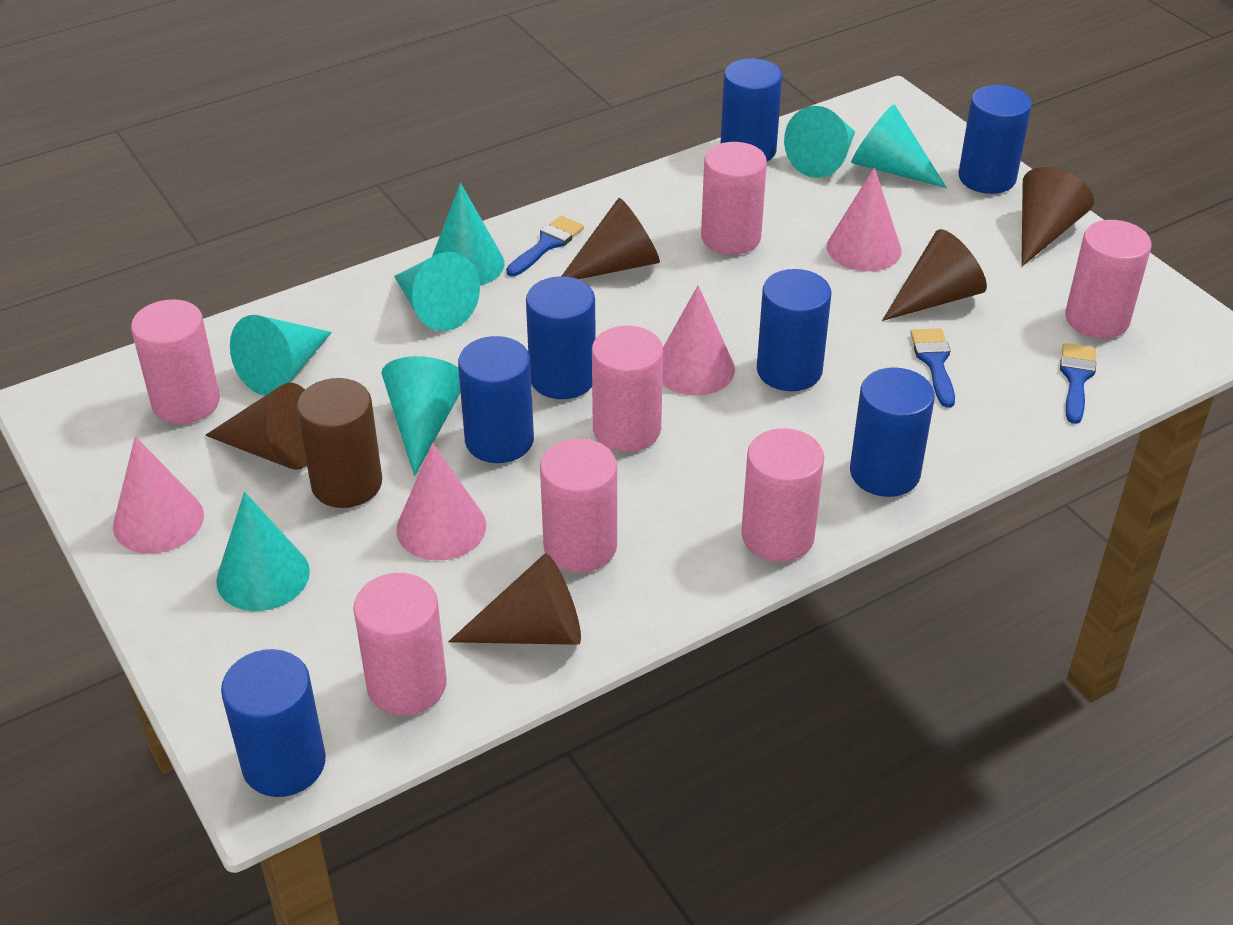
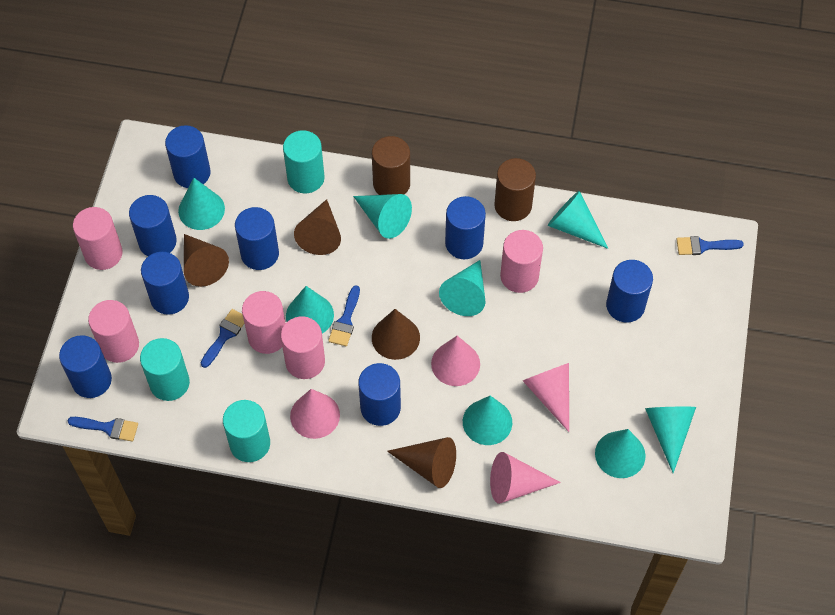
blue brush: 3 -> 4
blue cylinder: 7 -> 8
brown cone: 5 -> 4
brown cylinder: 1 -> 2
pink cylinder: 7 -> 5
turquoise cone: 7 -> 8
turquoise cylinder: 0 -> 3

